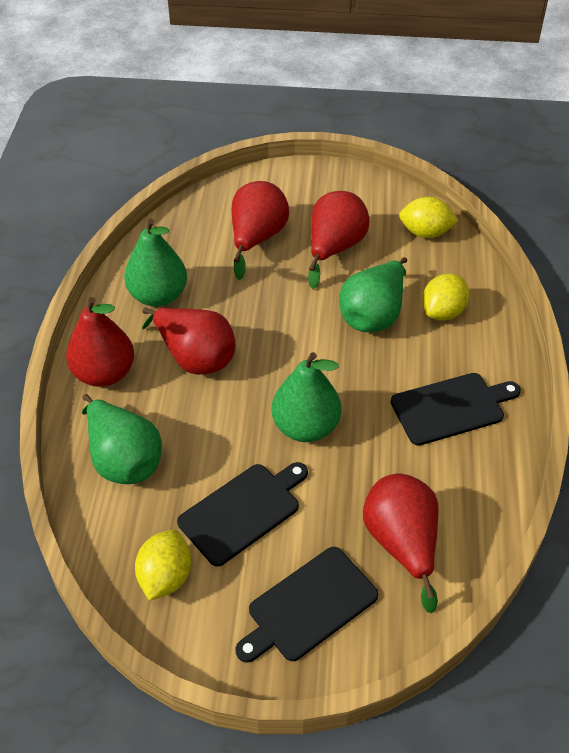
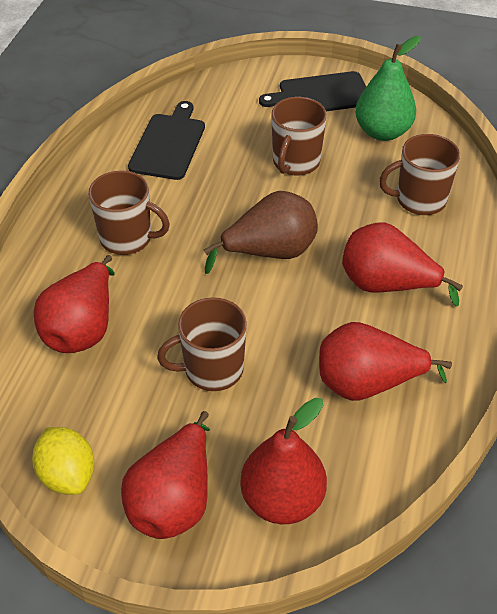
black cutting board: 3 -> 2
brown mug: 0 -> 4
brown pear: 0 -> 1
green pear: 4 -> 1
yellow lemon: 3 -> 1

